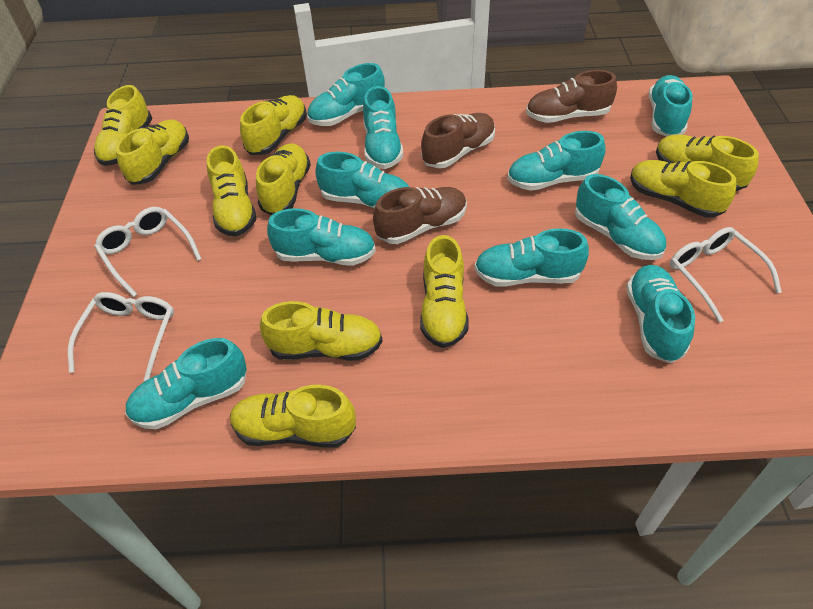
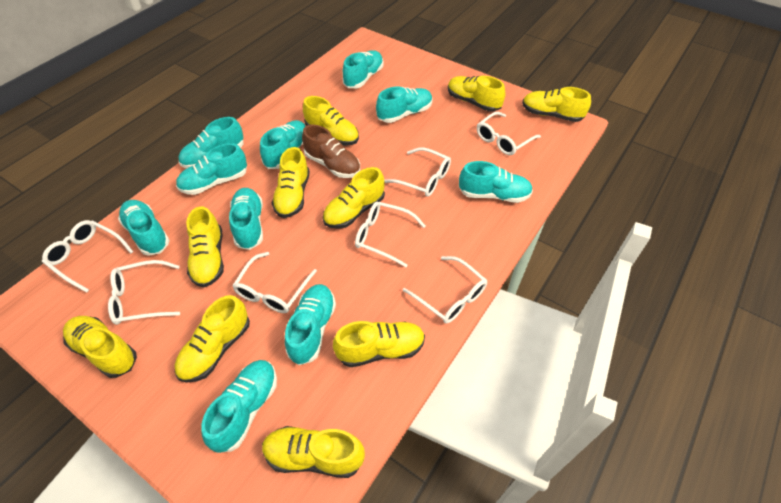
brown shoe: 3 -> 1
white glasses: 3 -> 7

